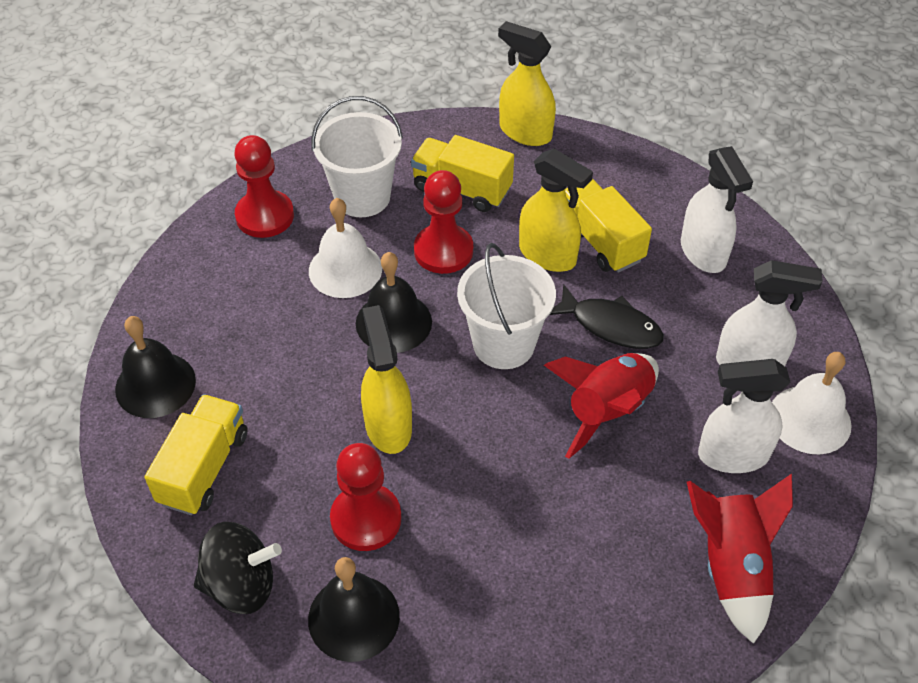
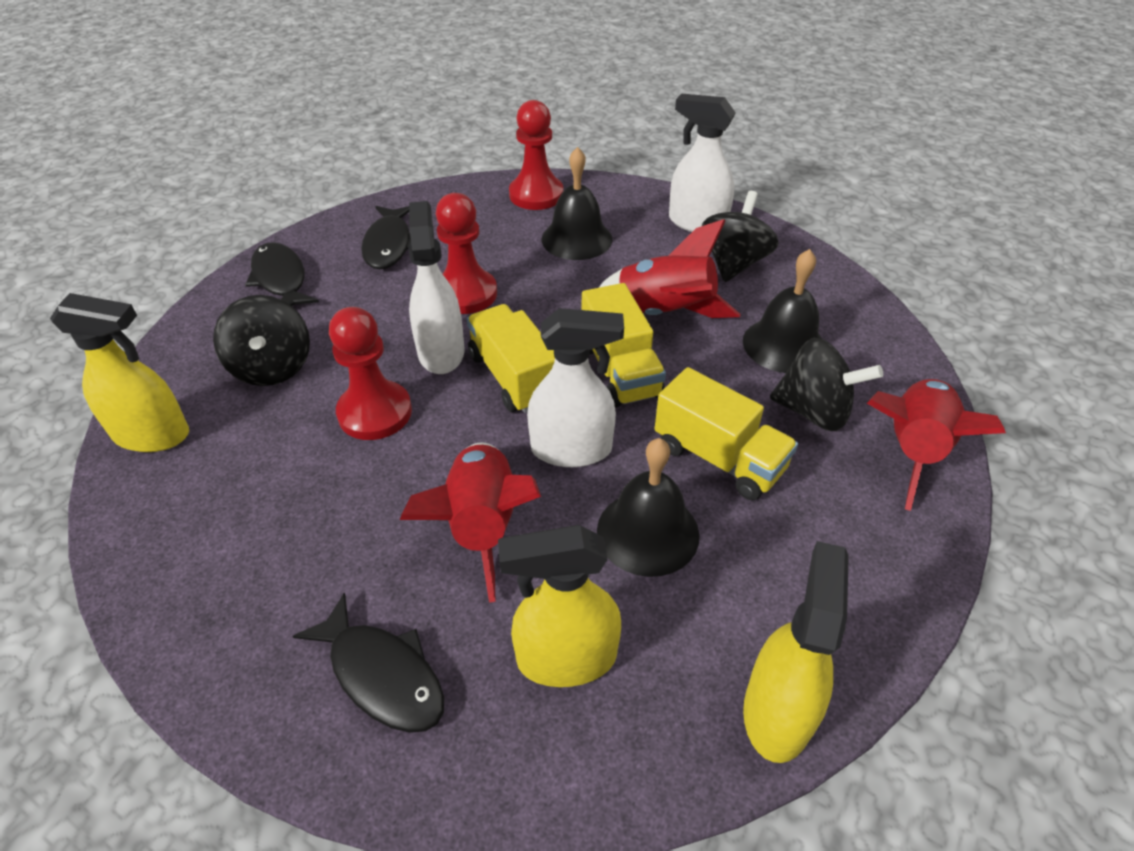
black fish: 1 -> 3
black spinning top: 1 -> 3
red rocket: 2 -> 3
white bell: 2 -> 0
white bucket: 2 -> 0

